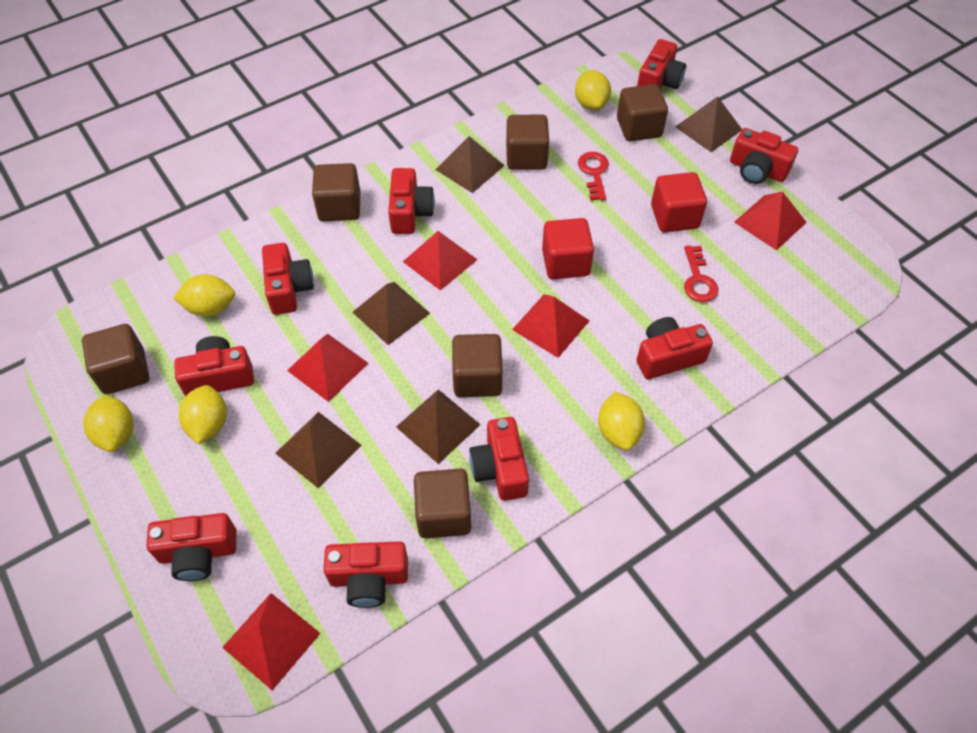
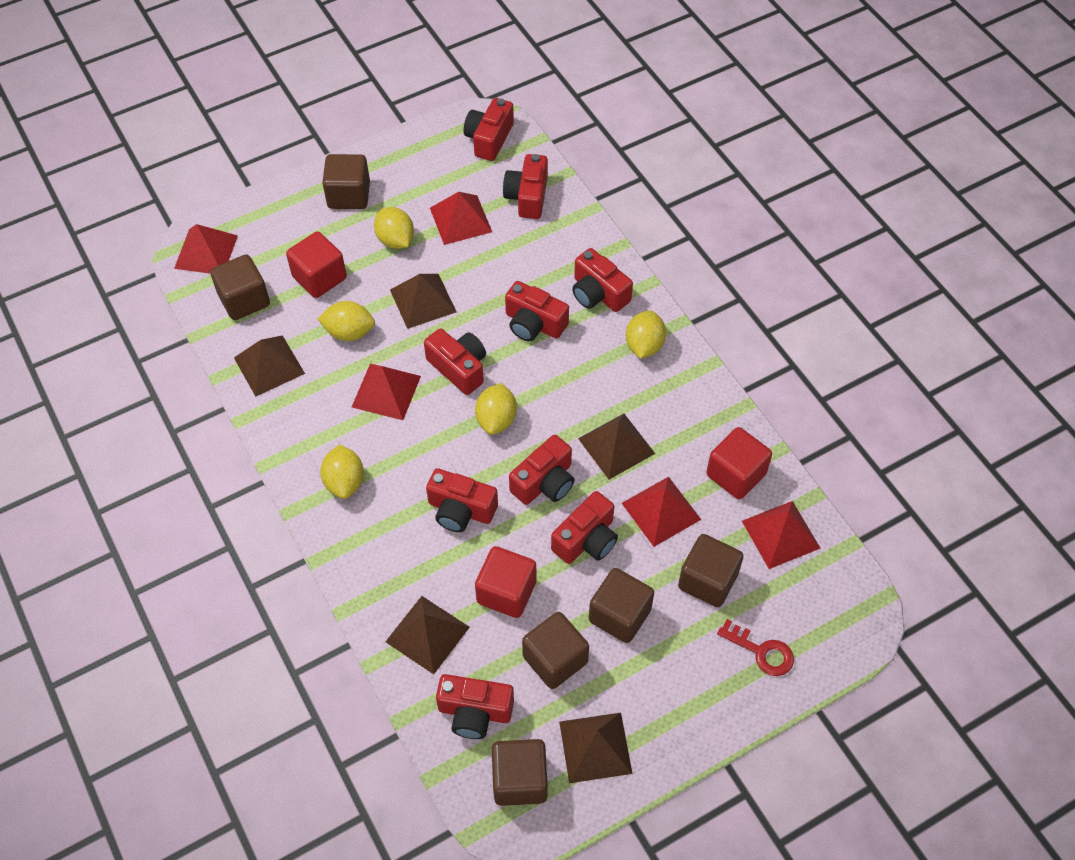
red cube: 2 -> 3
red key: 2 -> 1

